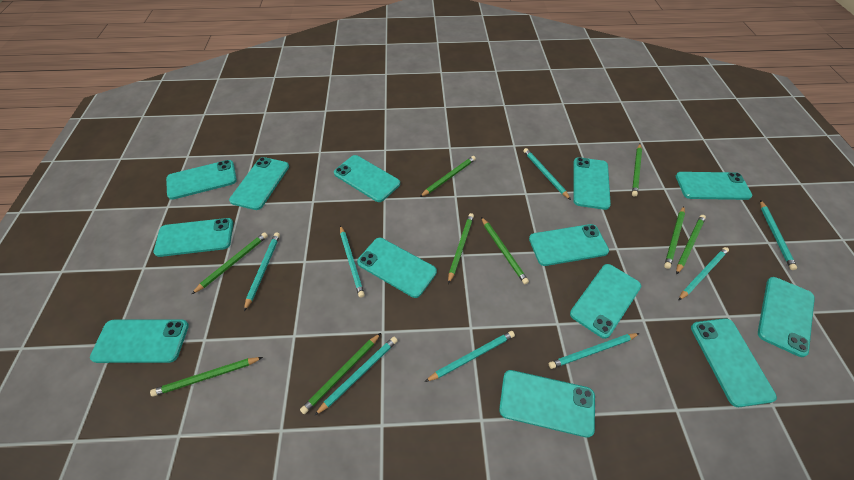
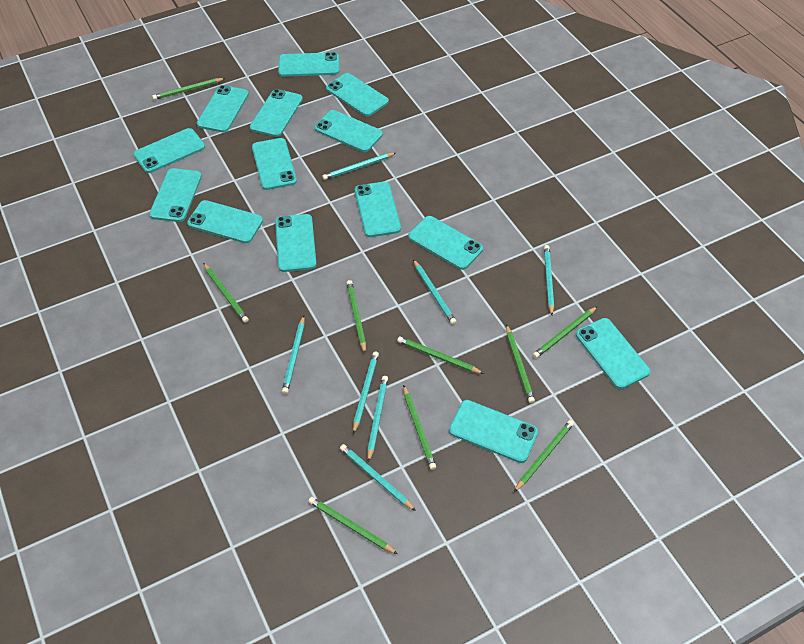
turquoise pencil: 8 -> 7
turquoise phone: 13 -> 14

